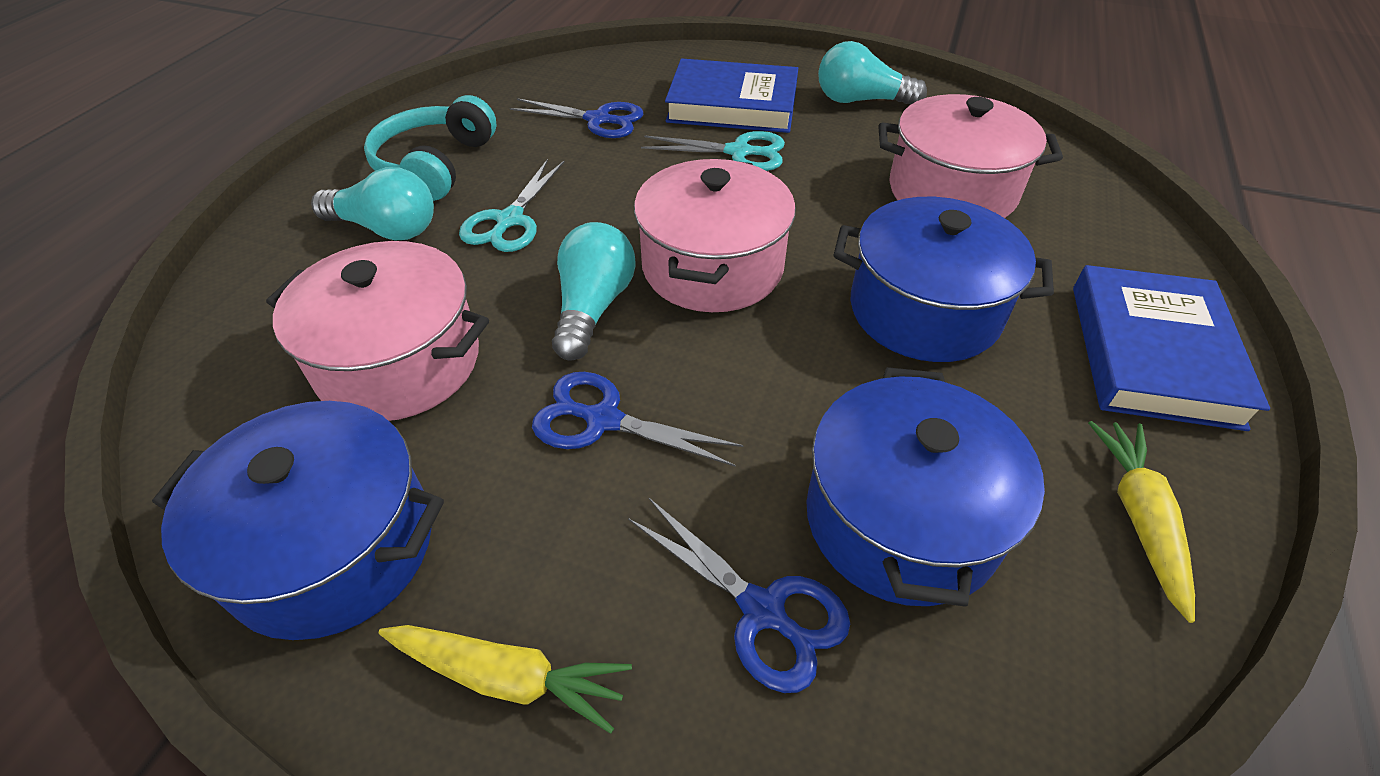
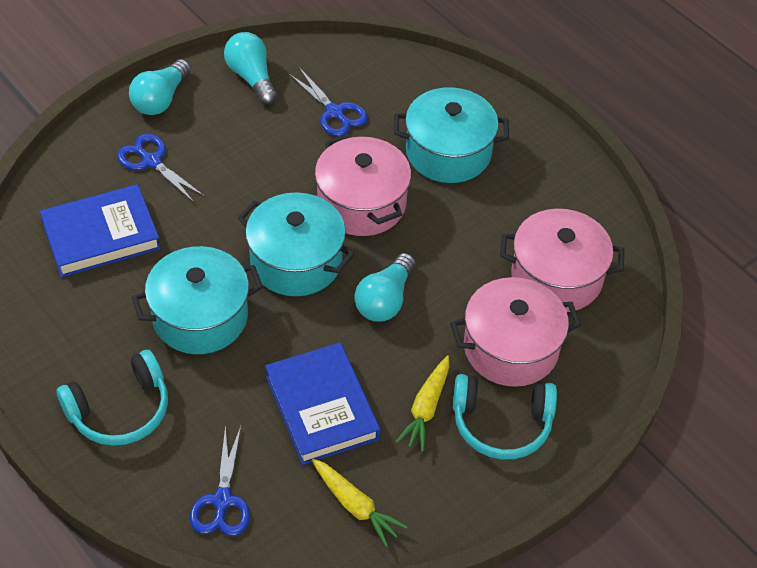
blue pot: 3 -> 0
turquoise headphones: 1 -> 2
turquoise pot: 0 -> 3
turquoise scissors: 2 -> 0

